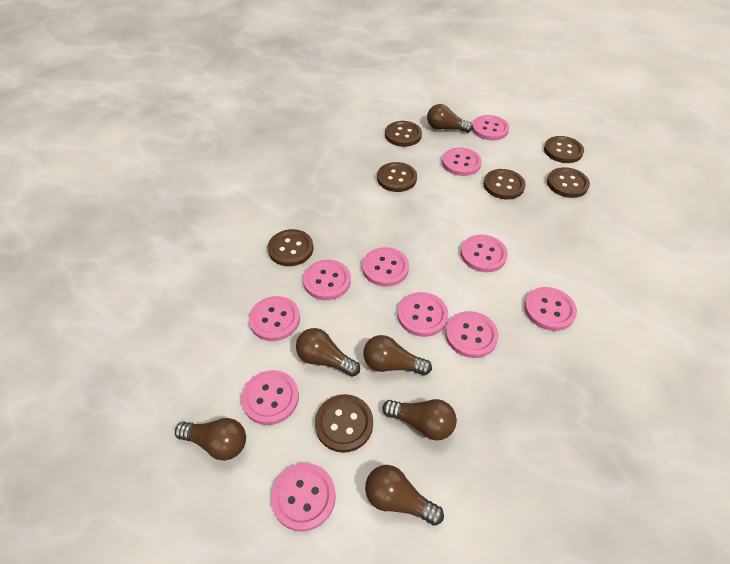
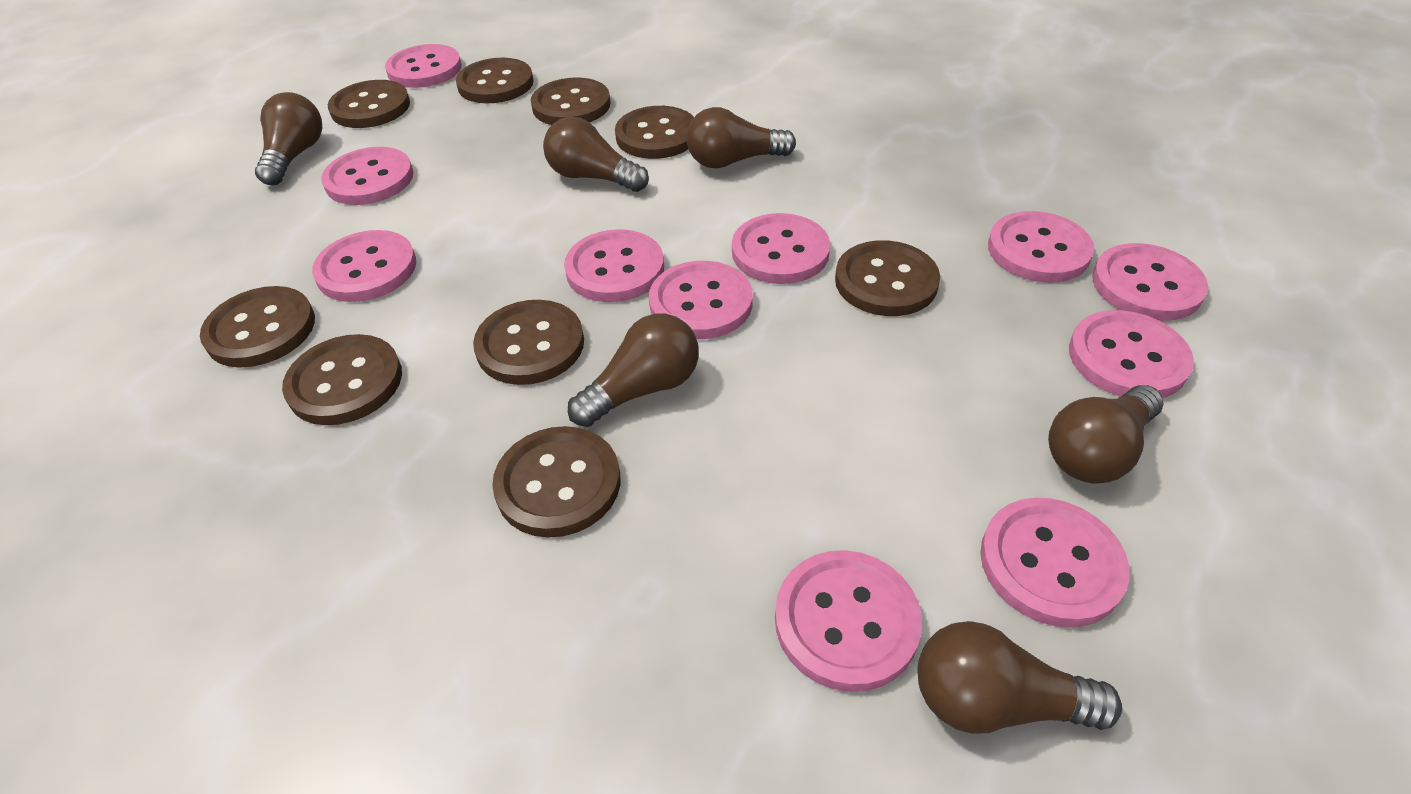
brown button: 7 -> 9

